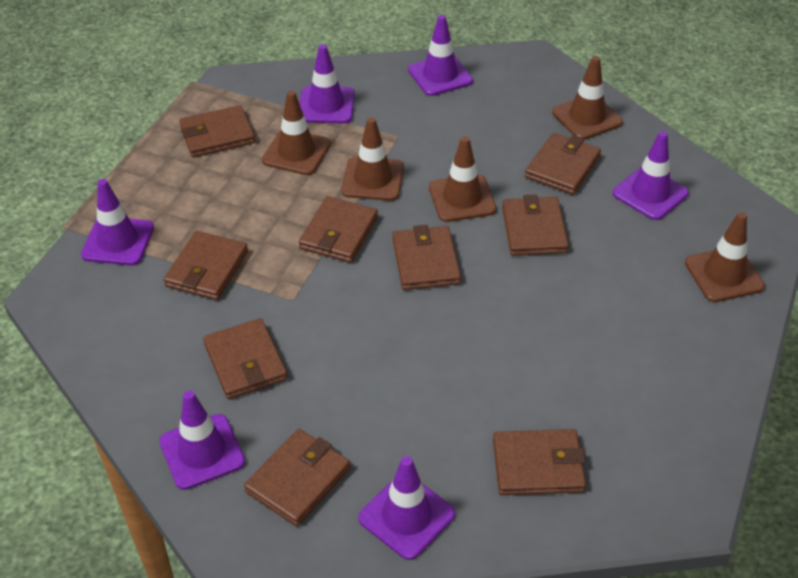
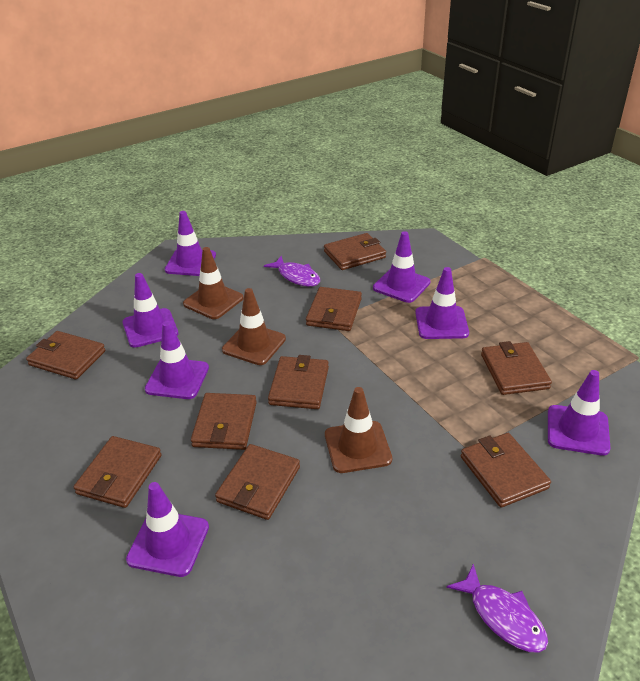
brown traffic cone: 5 -> 3
purple fish: 0 -> 2
purple traffic cone: 6 -> 7

